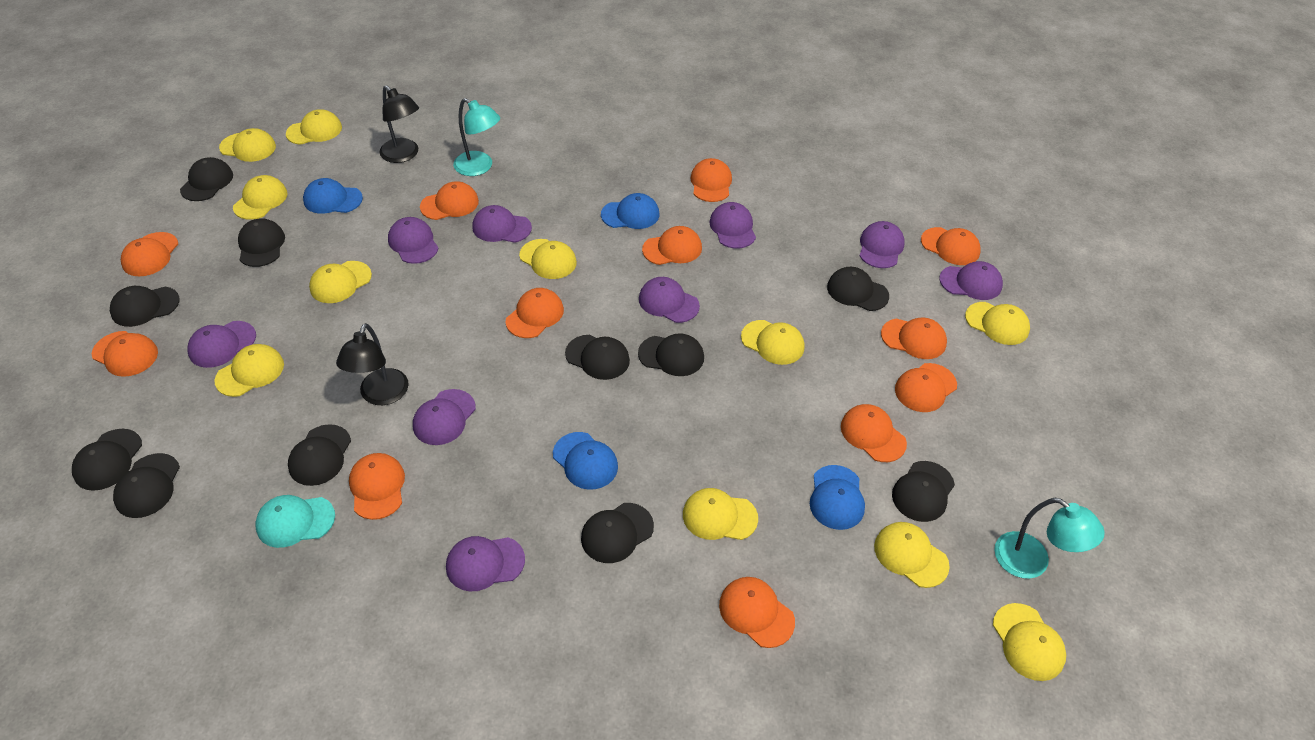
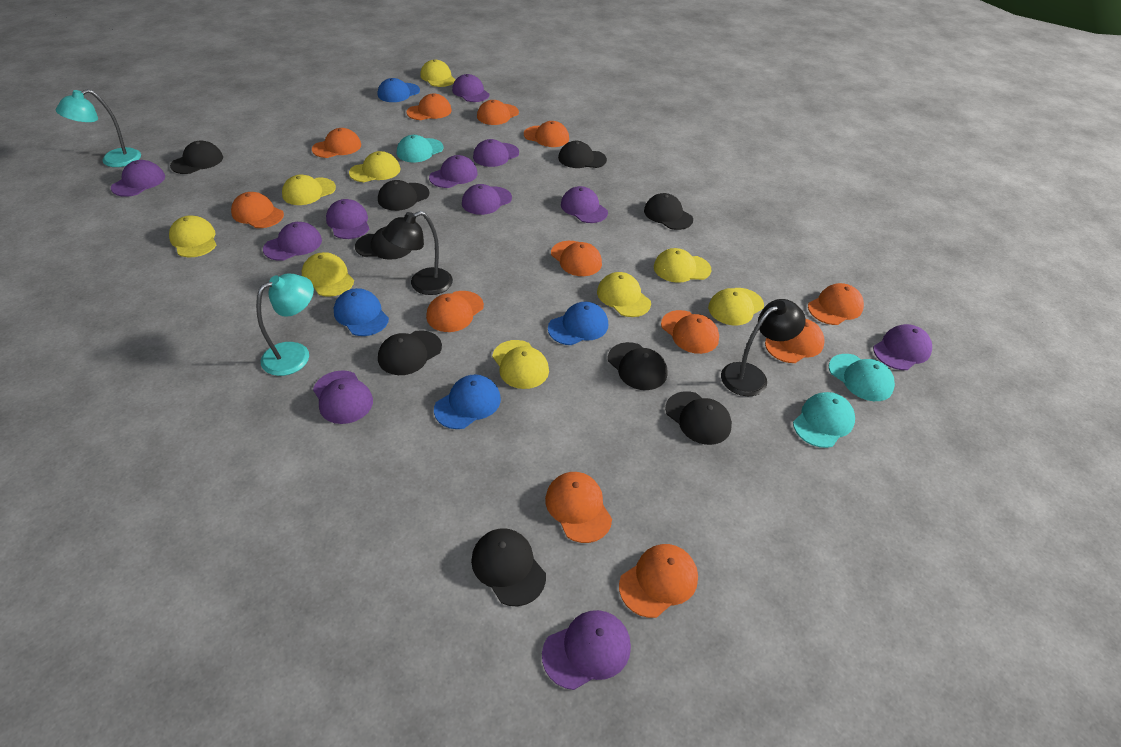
black cap: 11 -> 9
purple cap: 9 -> 11
turquoise cap: 1 -> 3
yellow cap: 11 -> 9

